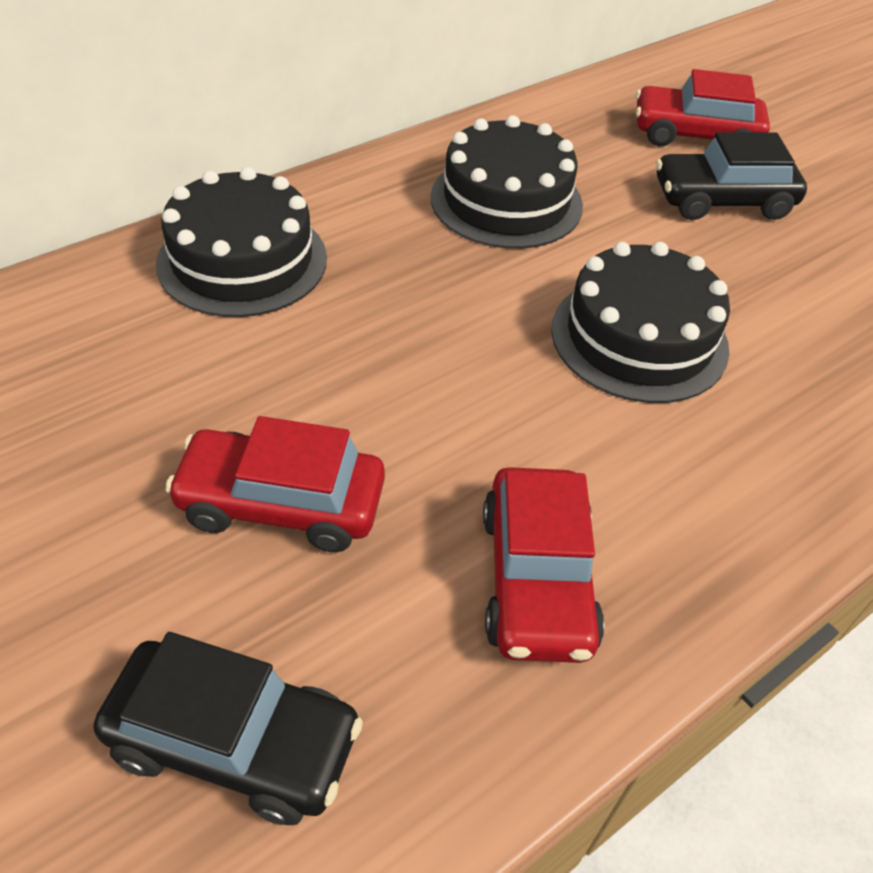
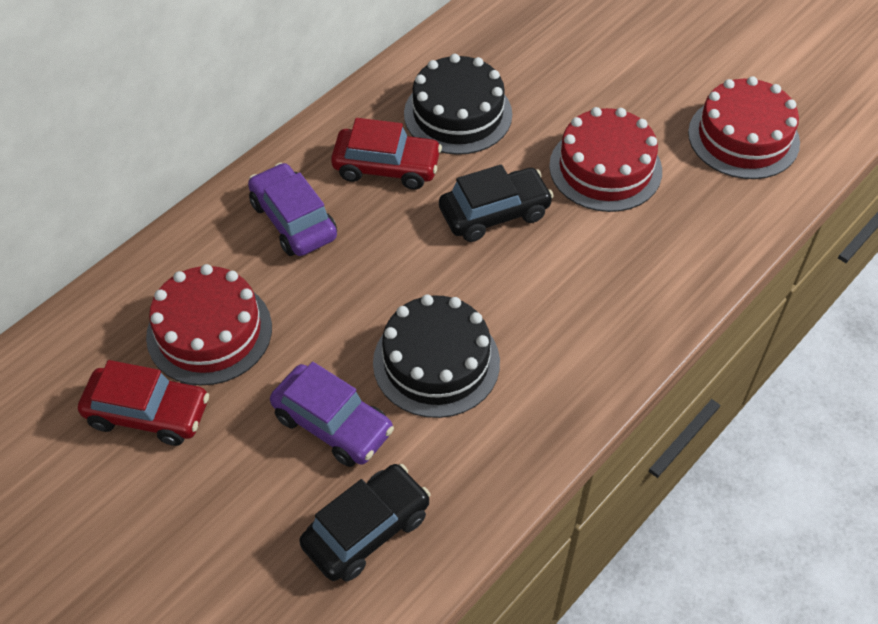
black cake: 3 -> 2
purple car: 0 -> 2
red cake: 0 -> 3
red car: 3 -> 2

